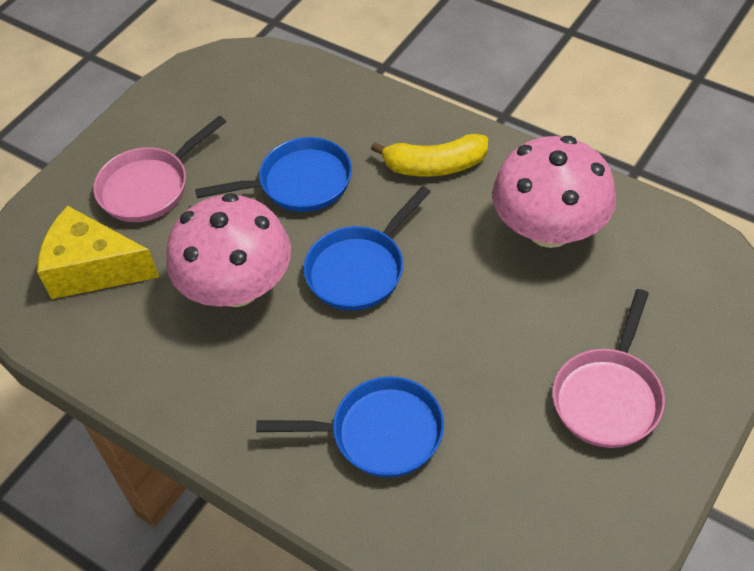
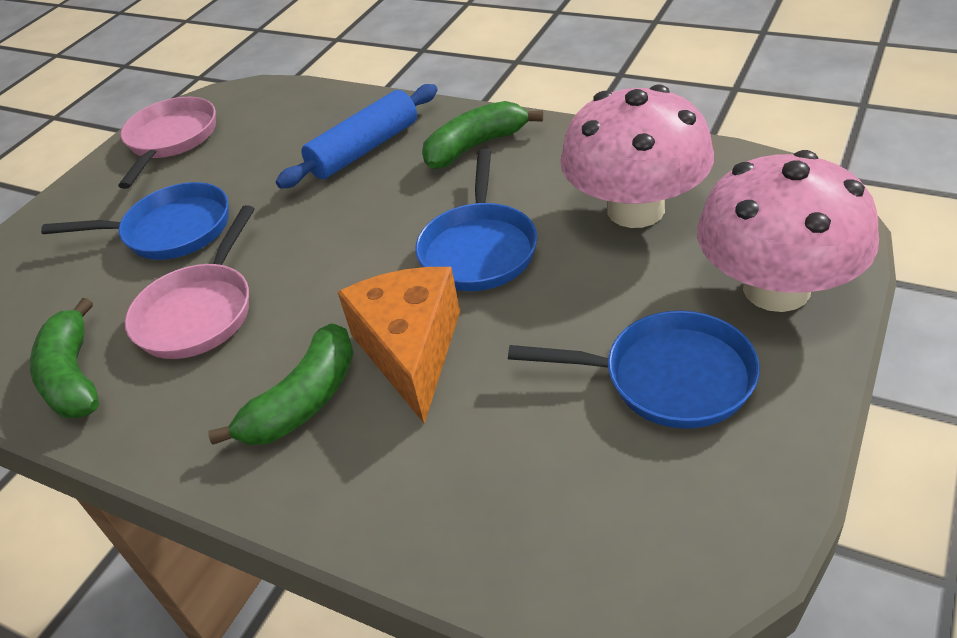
blue rolling pin: 0 -> 1
green banana: 0 -> 3
orange cheese: 0 -> 1
yellow banana: 1 -> 0
yellow cheese: 1 -> 0

